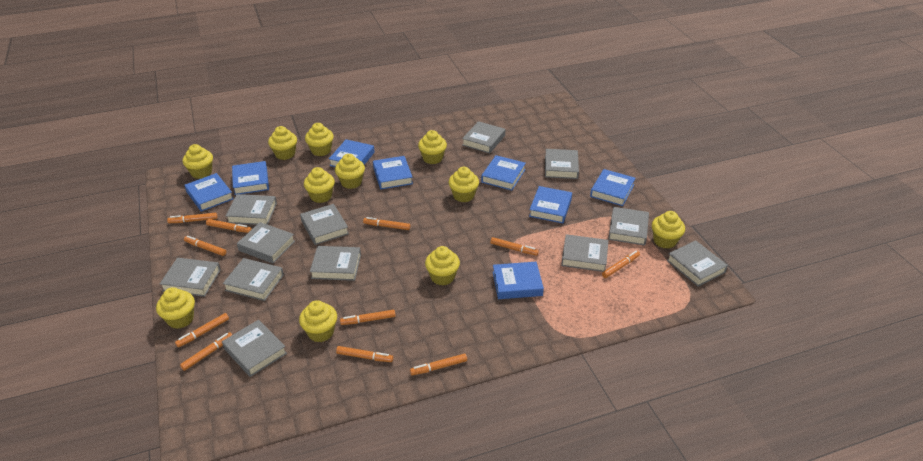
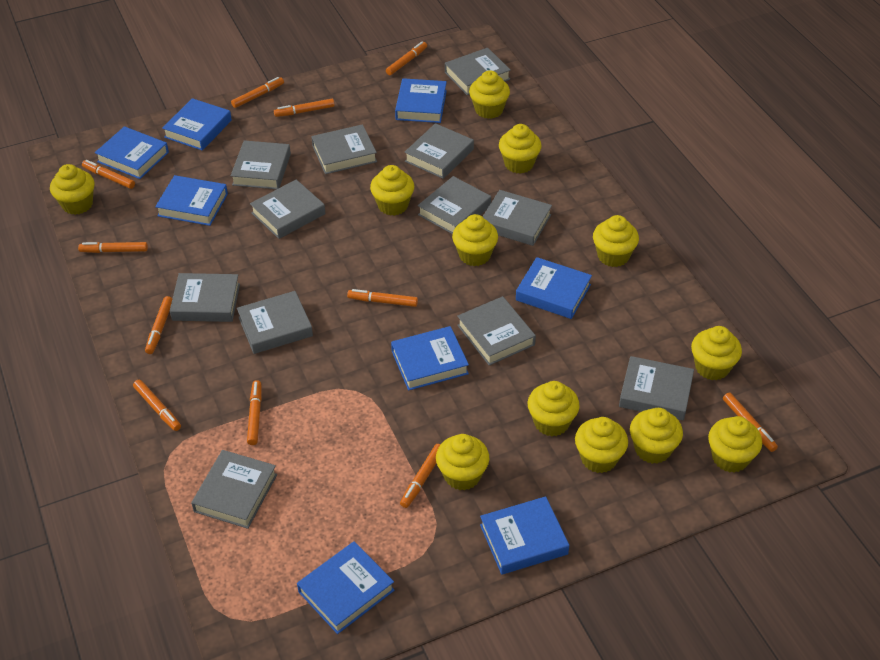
yellow cupcake: 11 -> 12

